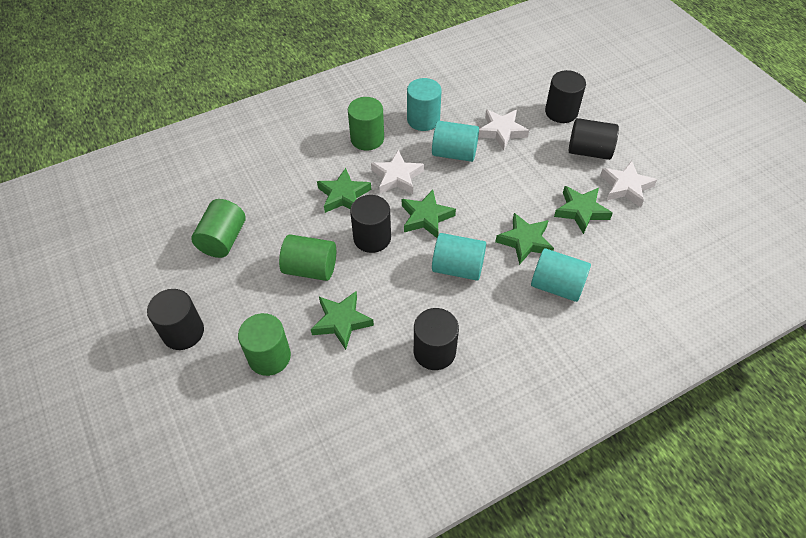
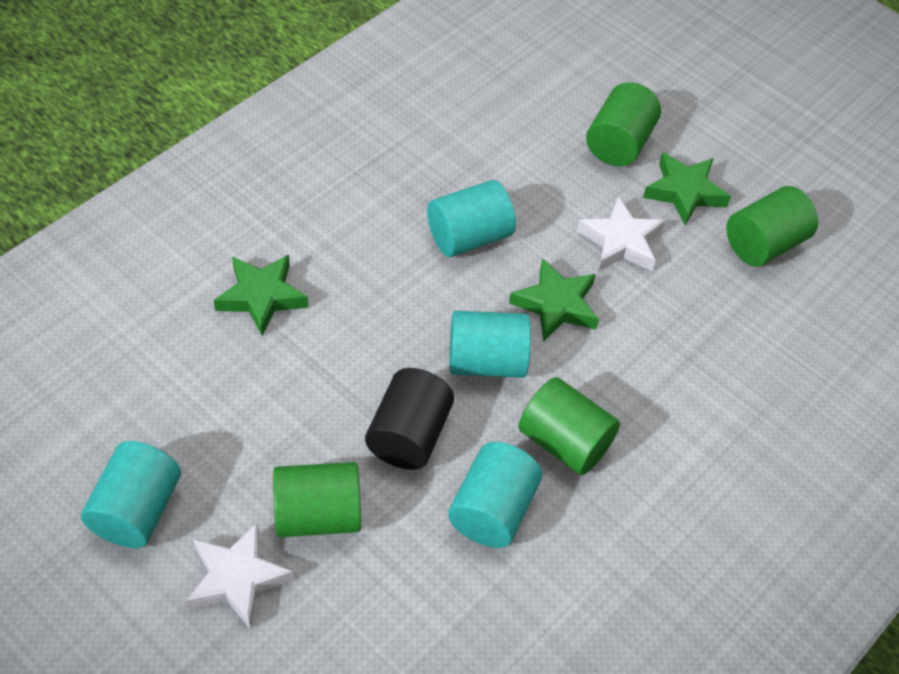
black cylinder: 5 -> 1
green star: 5 -> 3
white star: 3 -> 2

